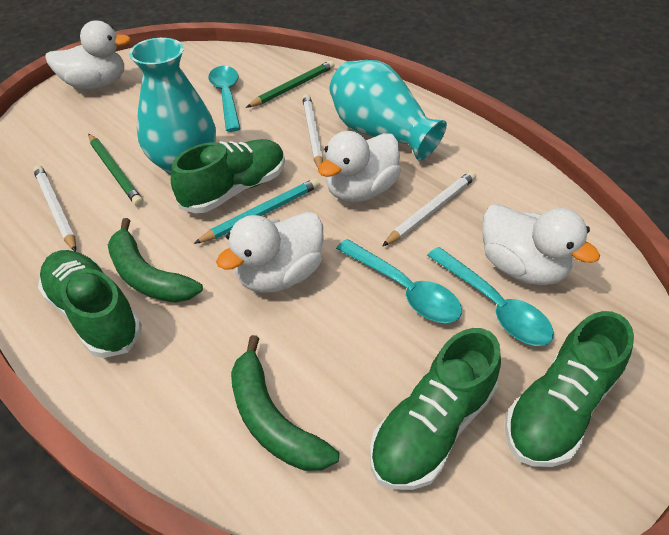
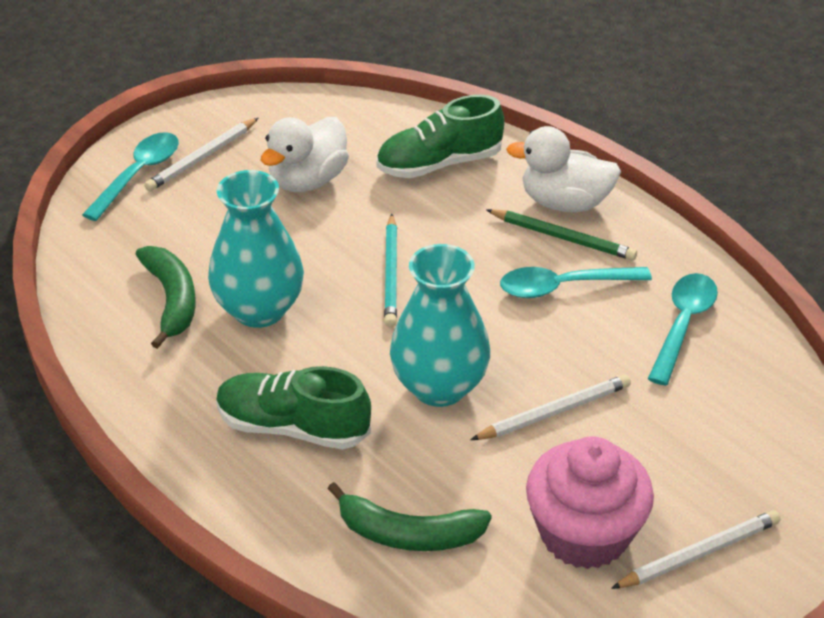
green pencil: 2 -> 1
green shoe: 4 -> 2
pink cupcake: 0 -> 1
white duck: 4 -> 2

